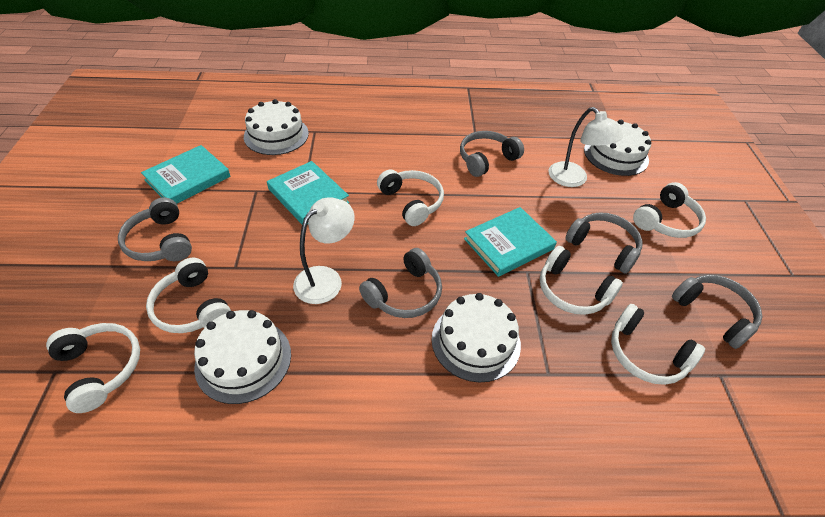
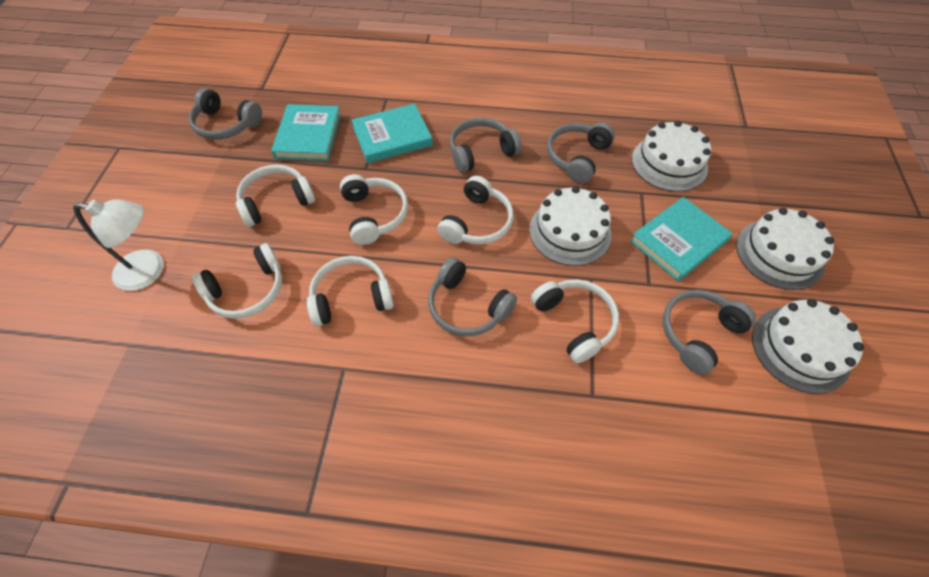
white lamp: 2 -> 1

